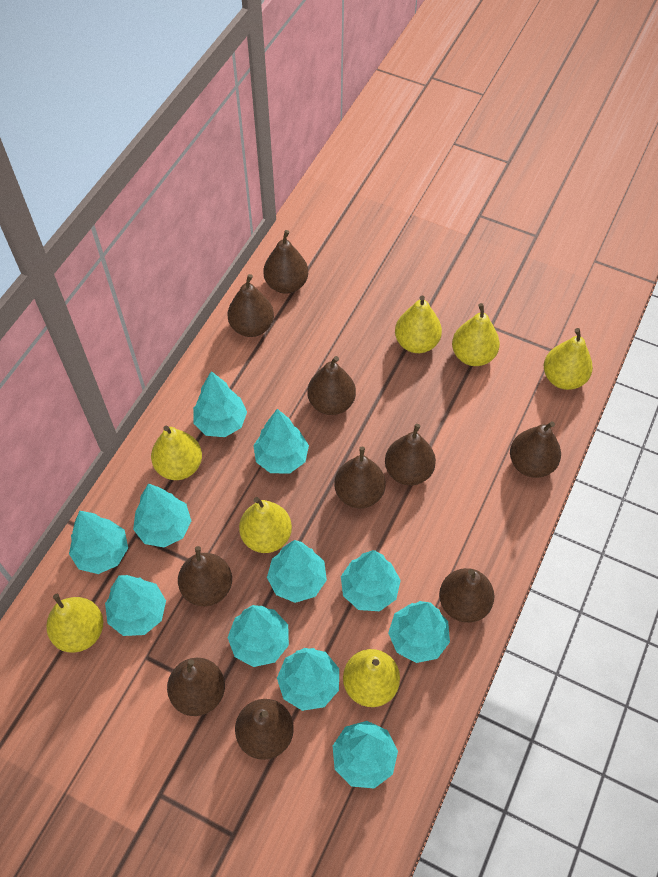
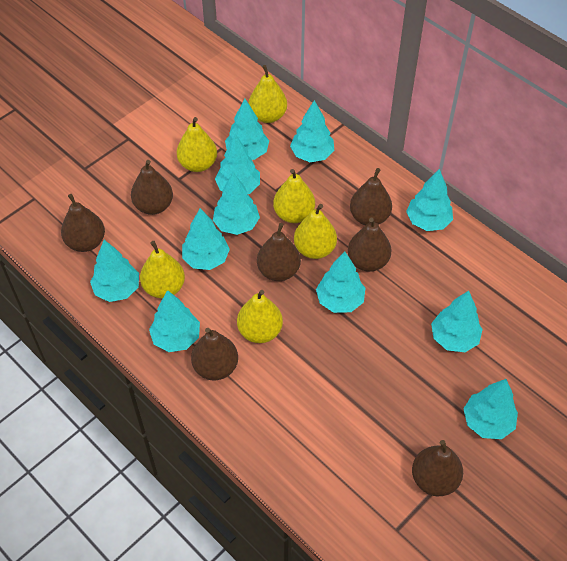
brown pear: 10 -> 7
yellow pear: 7 -> 6

